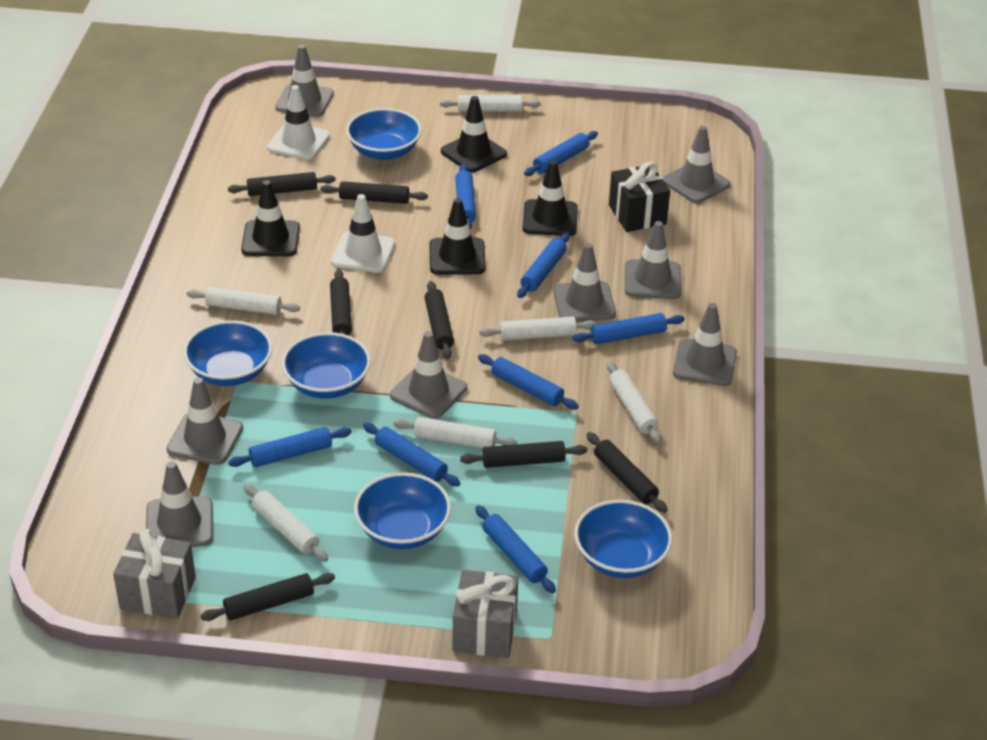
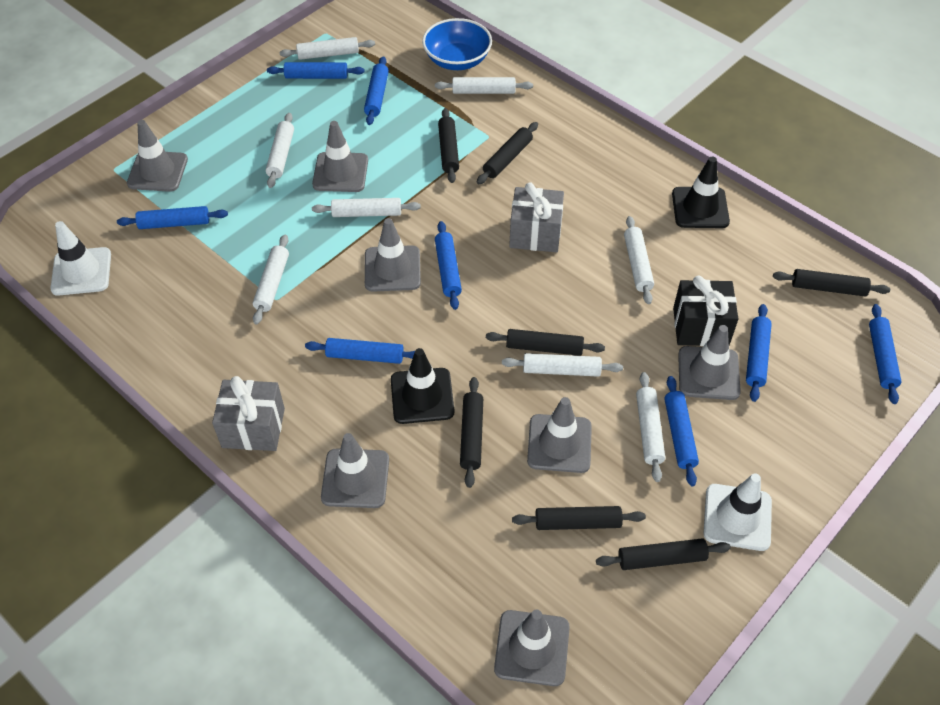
black traffic cone: 4 -> 2
blue bowl: 5 -> 1
grey traffic cone: 8 -> 7
white rolling pin: 6 -> 8

